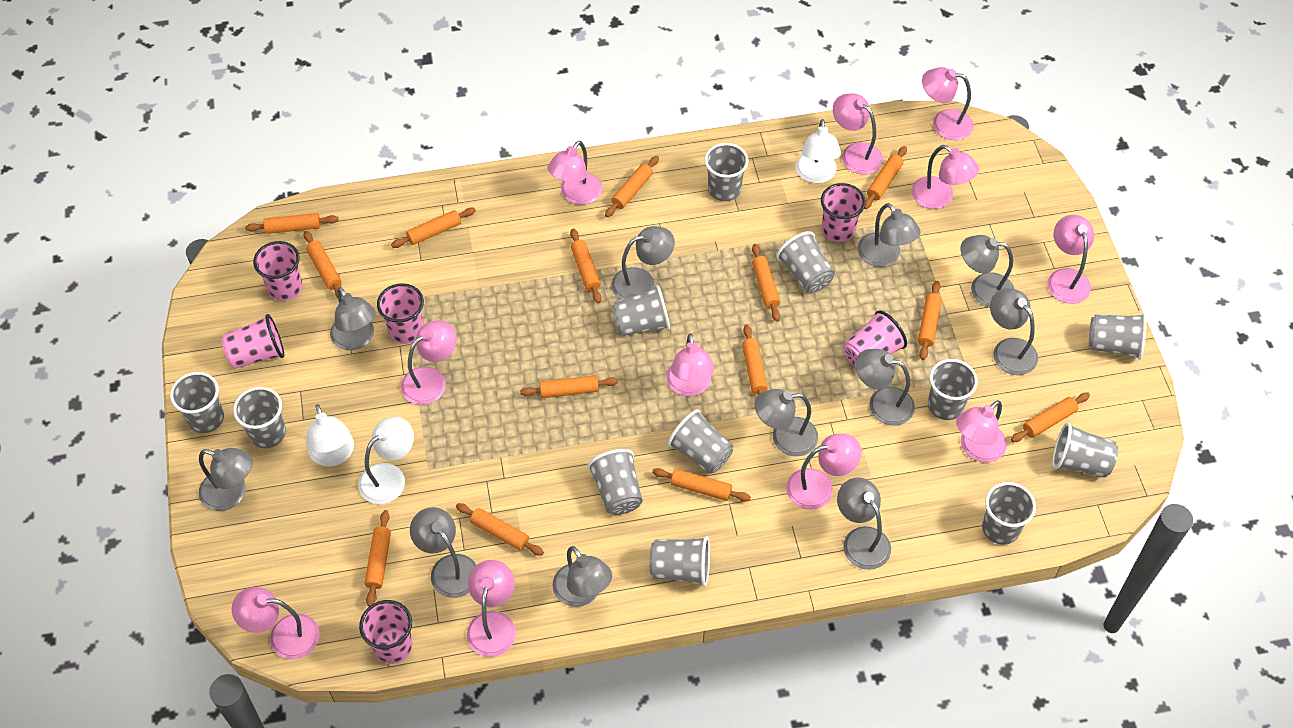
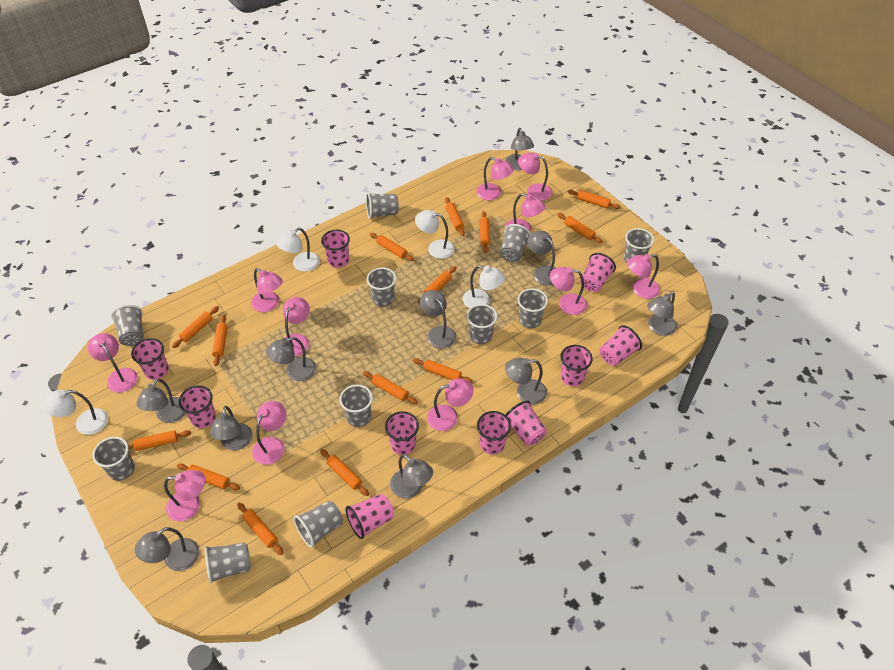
grey cup: 12 -> 11
grey lamp: 11 -> 10
pink cup: 6 -> 10
white lamp: 3 -> 4

